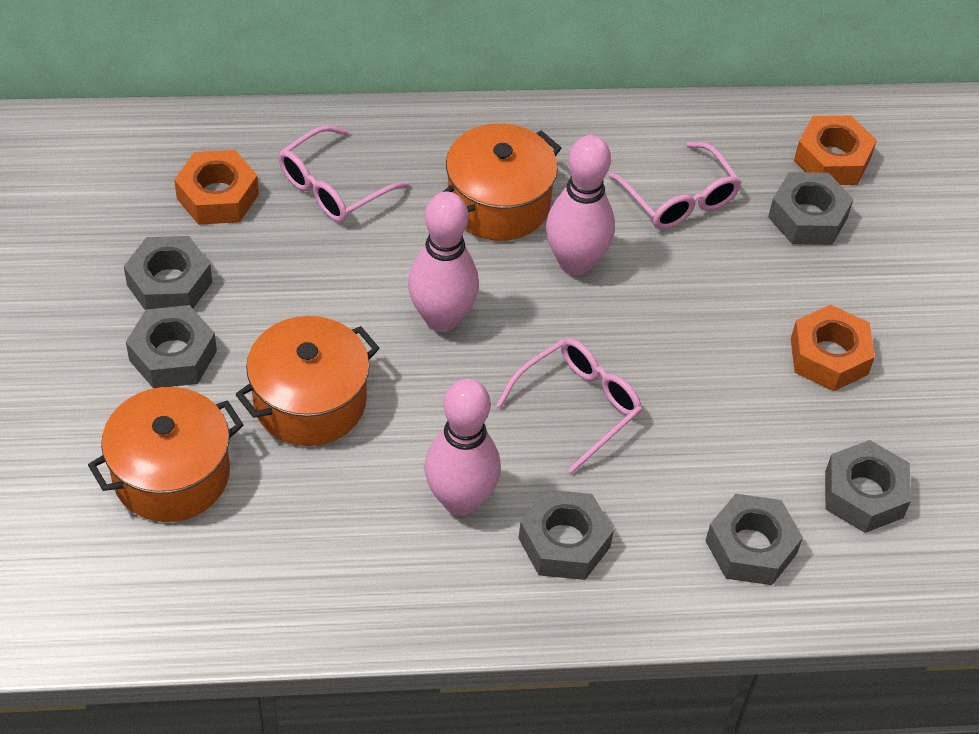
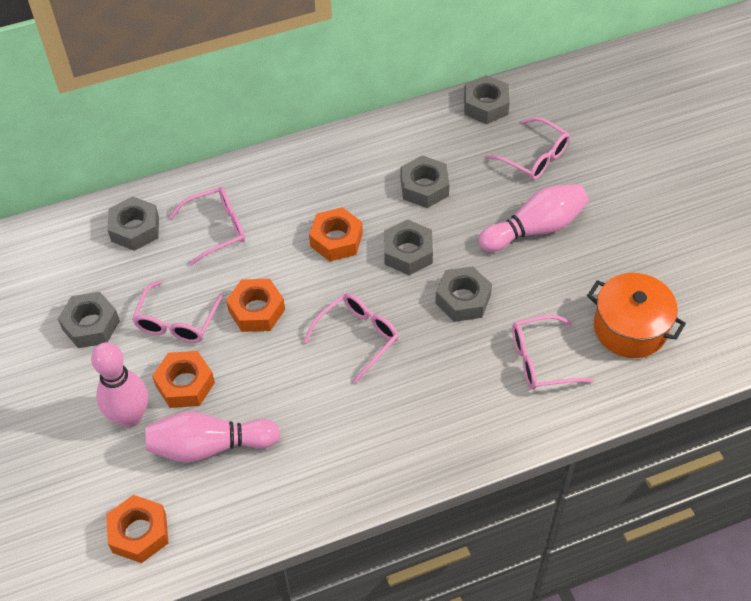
orange nut: 3 -> 4
orange pot: 3 -> 1
pink glasses: 3 -> 5

